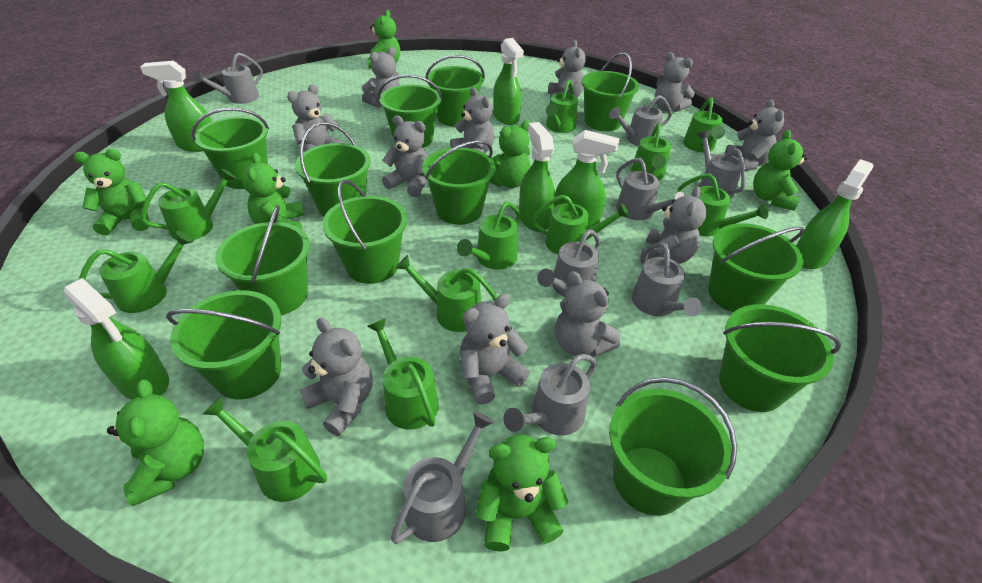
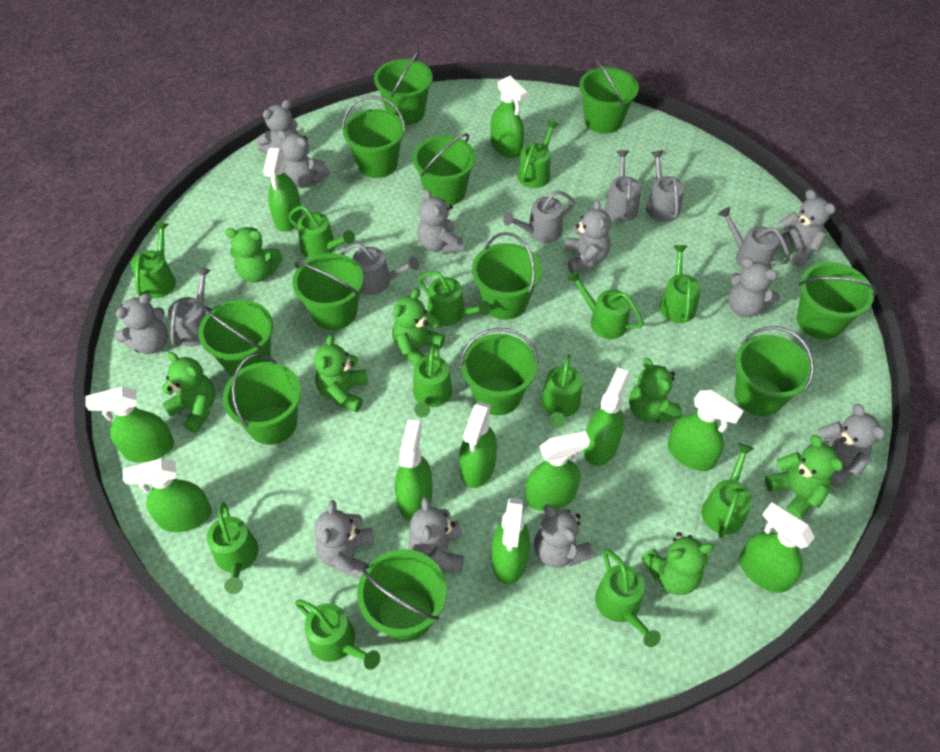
green spray bottle: 6 -> 11
green watering can: 11 -> 12
grey watering can: 8 -> 6

